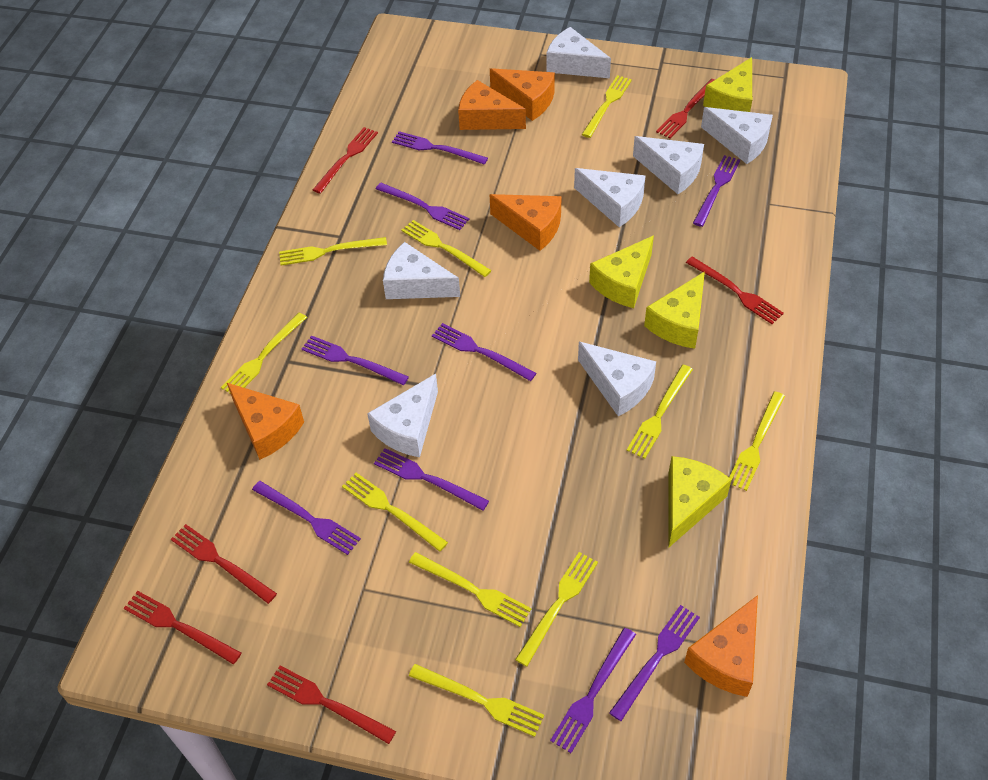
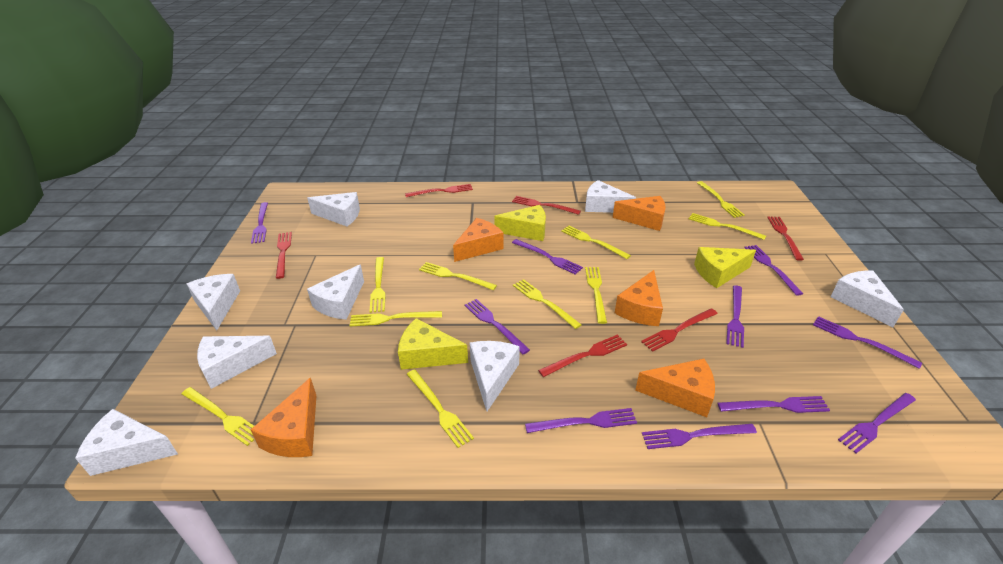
purple fork: 9 -> 10
white cheese: 7 -> 8
yellow cheese: 4 -> 3

